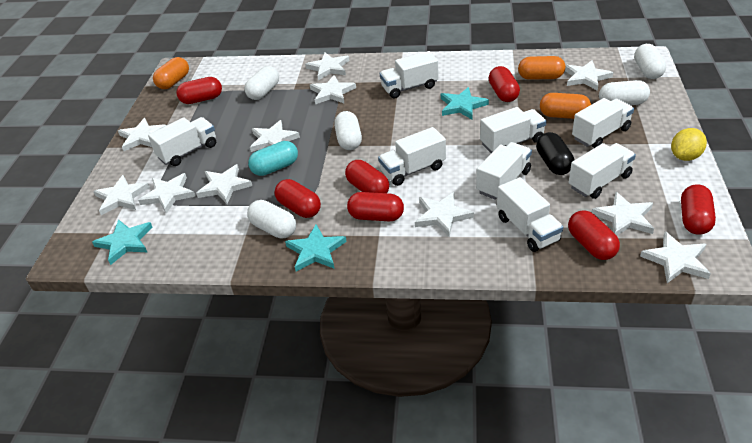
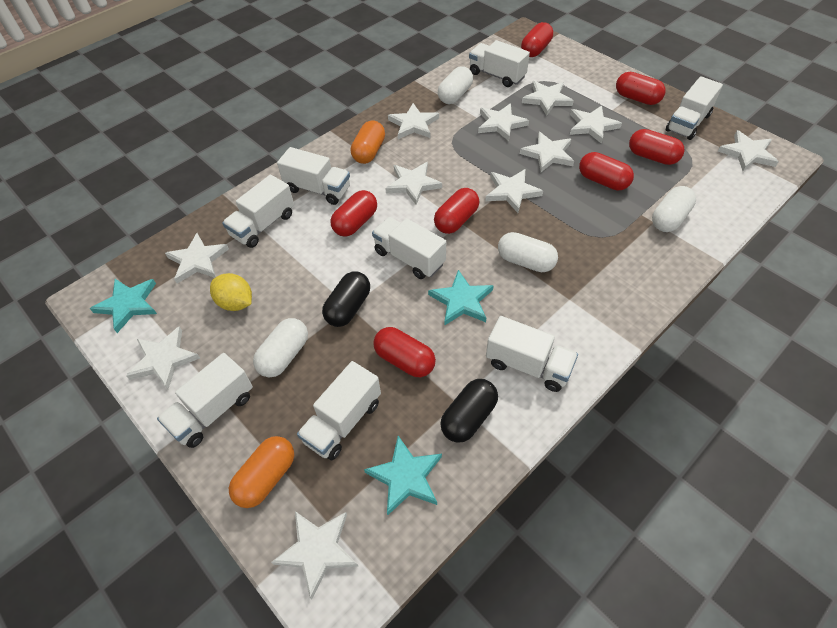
black capsule: 1 -> 2
orange capsule: 3 -> 2
turquoise capsule: 1 -> 0
white capsule: 5 -> 4

